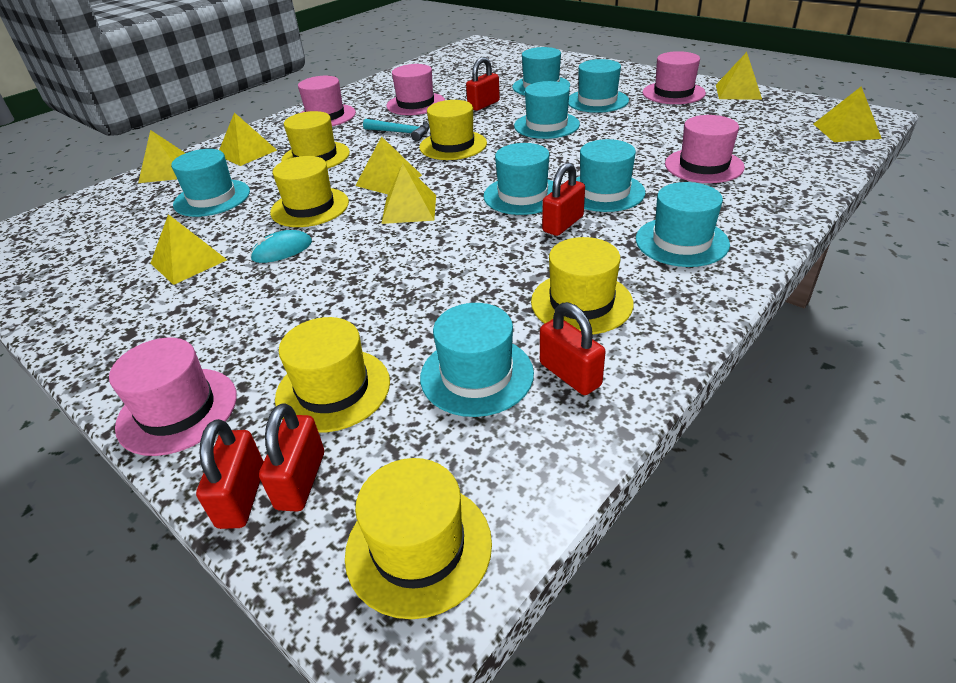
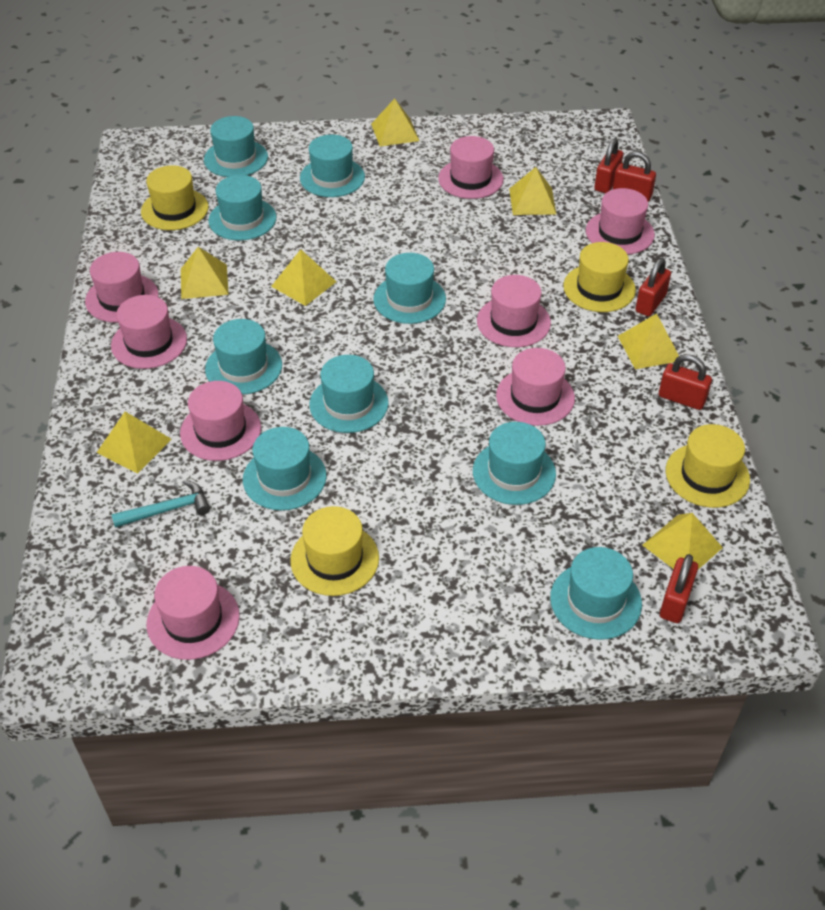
pink hat: 5 -> 8
turquoise hat: 8 -> 9
turquoise mouse: 1 -> 0
yellow hat: 6 -> 4

